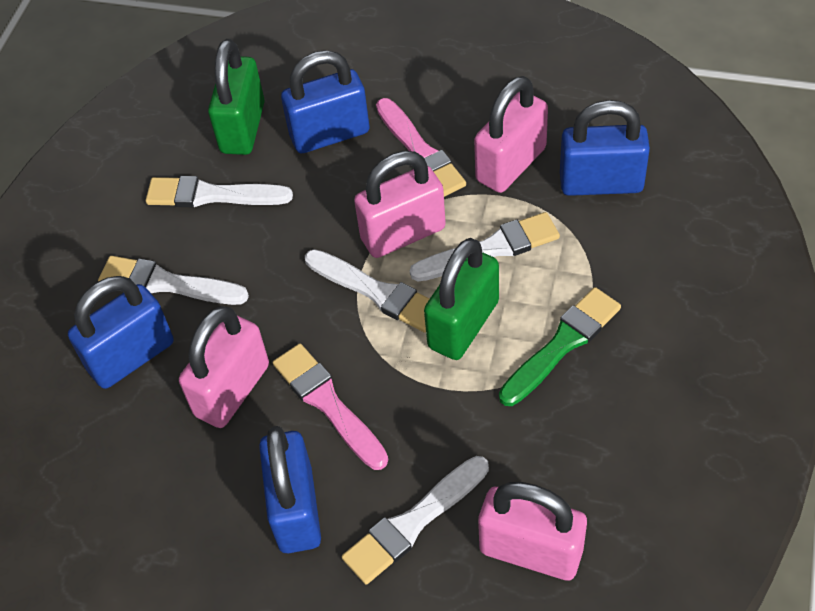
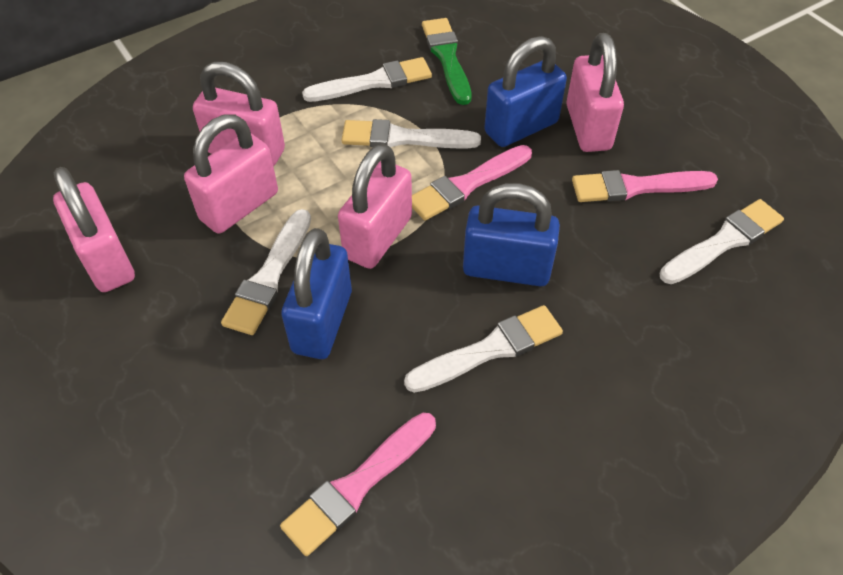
blue padlock: 4 -> 3
green padlock: 2 -> 0
pink brush: 2 -> 3
pink padlock: 4 -> 5

